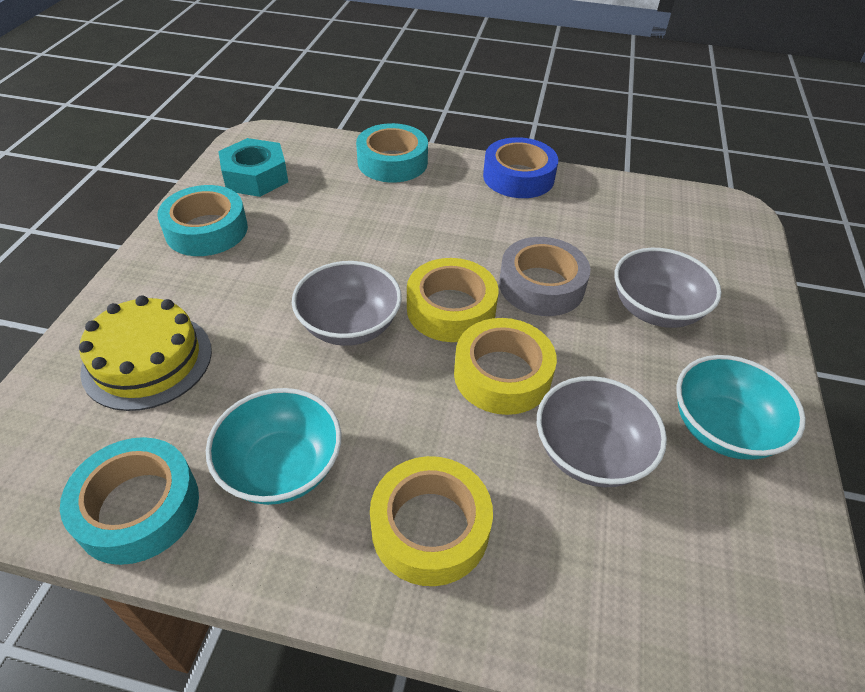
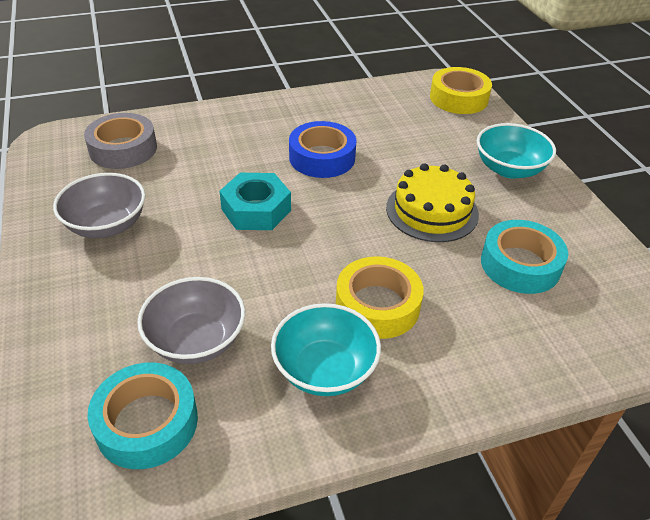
grey bowl: 3 -> 2
turquoise tape: 3 -> 2
yellow tape: 3 -> 2

